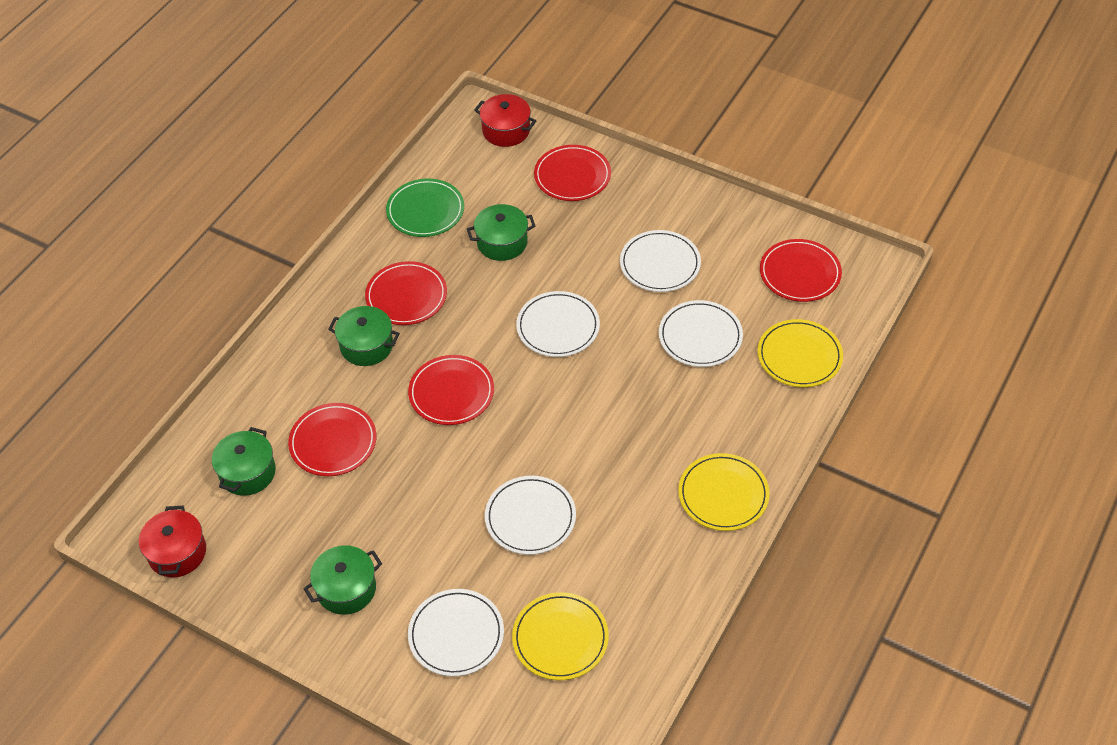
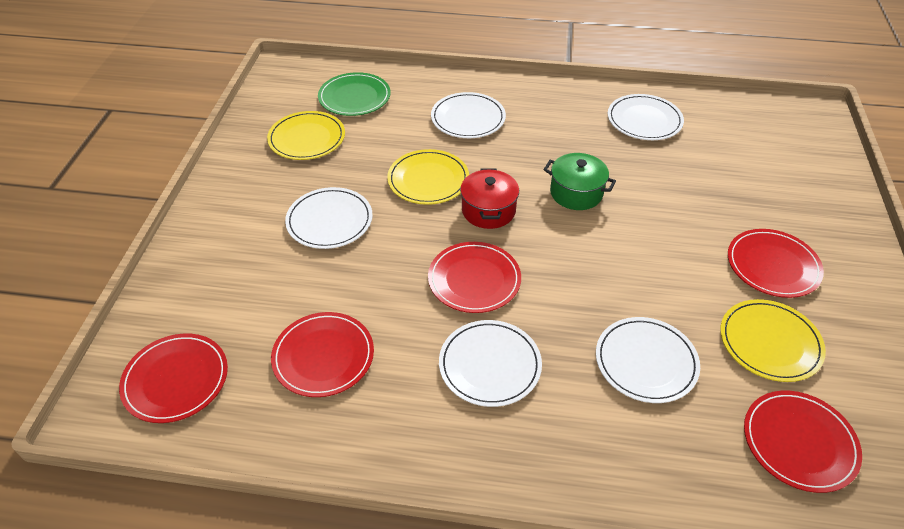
green pot: 4 -> 1
red pot: 2 -> 1

